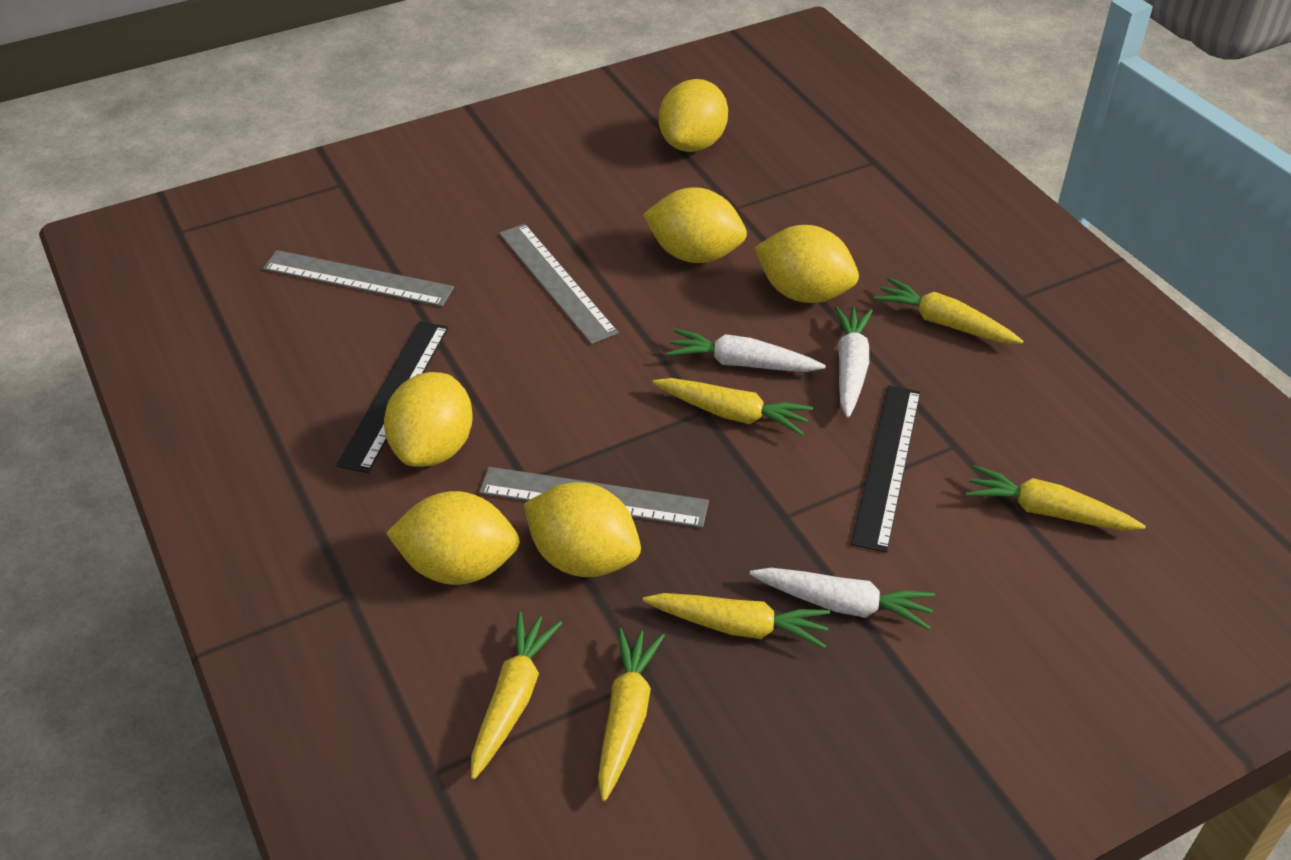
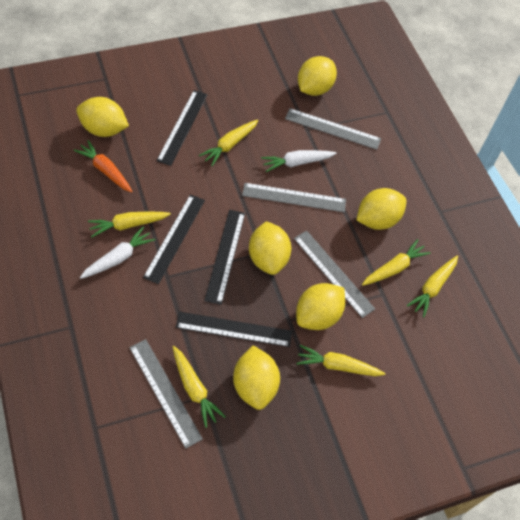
black ruler: 2 -> 4
grey ruler: 3 -> 4
orange carrot: 0 -> 1
white carrot: 3 -> 2

